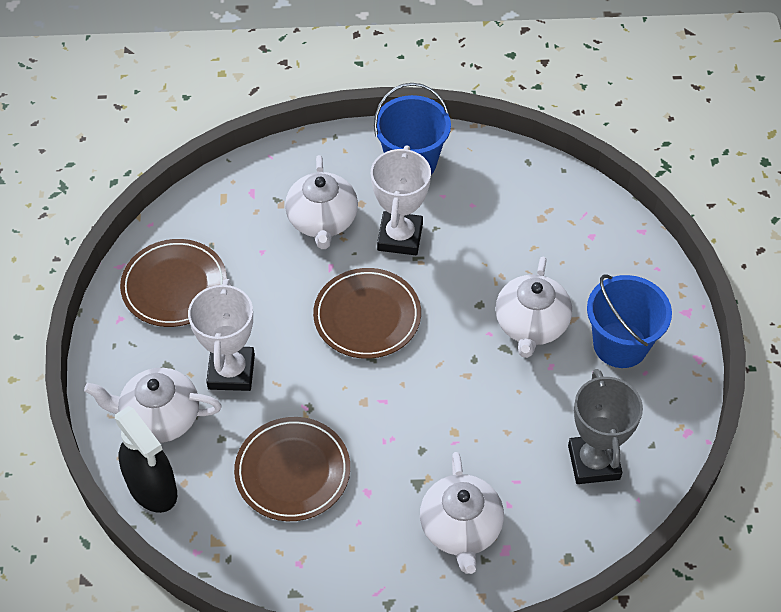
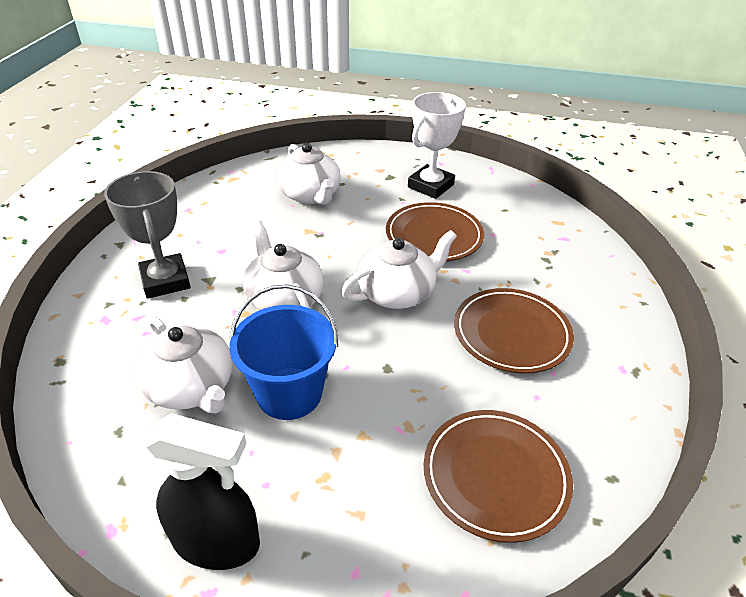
blue bucket: 2 -> 1
white trophy: 2 -> 1

